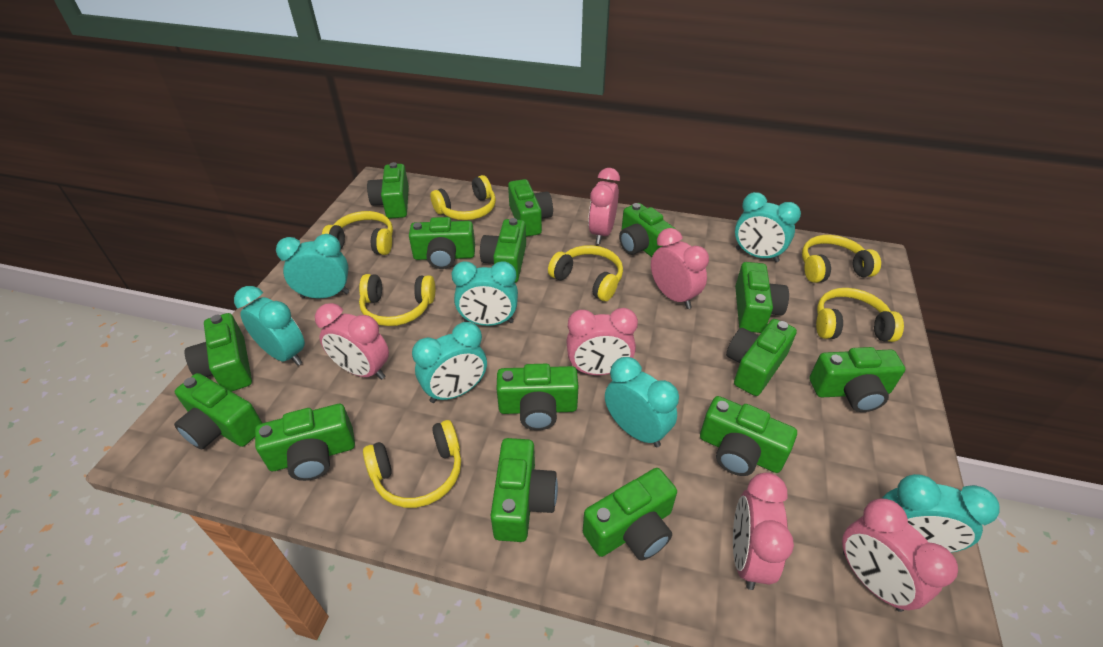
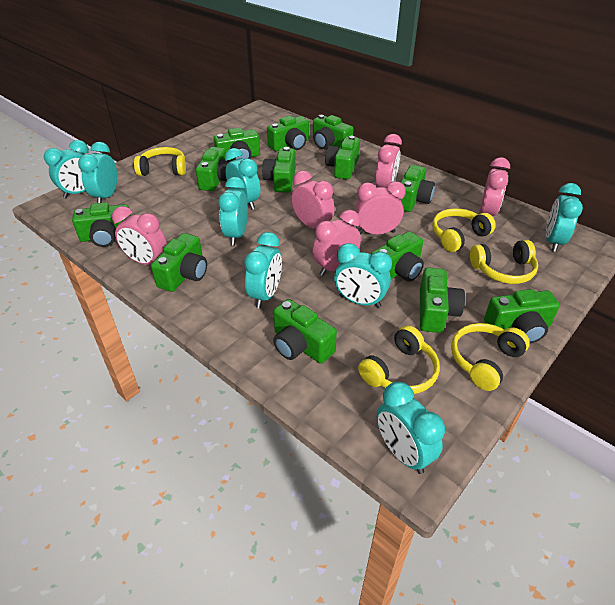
green camera: 15 -> 13
turquoise clock: 7 -> 8
yellow headphones: 7 -> 5

